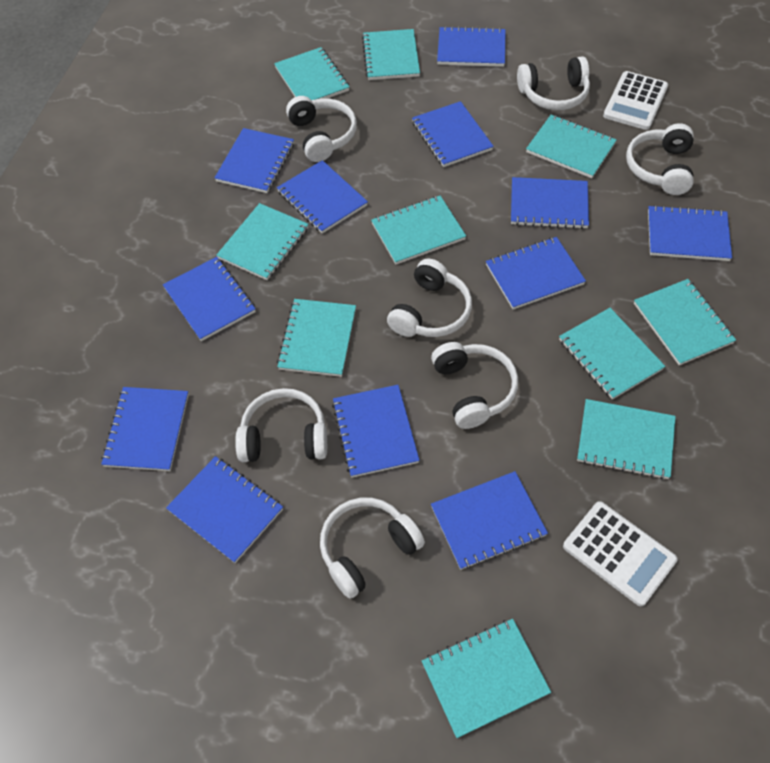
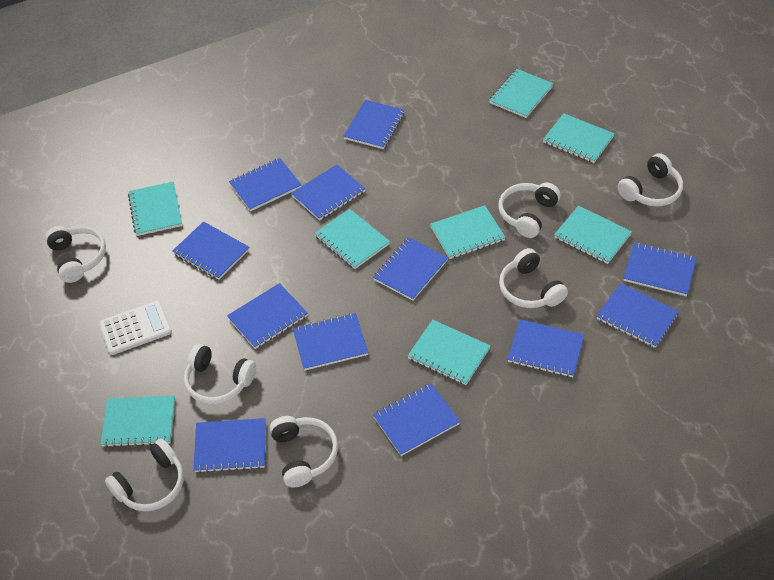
turquoise notebook: 10 -> 8
white calculator: 2 -> 1

